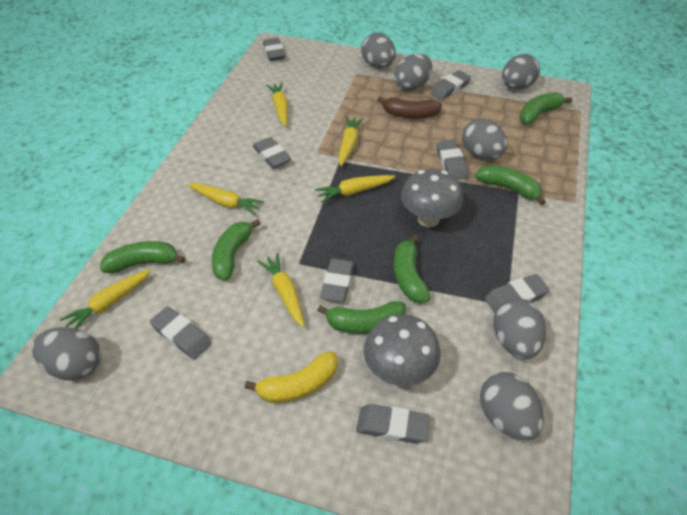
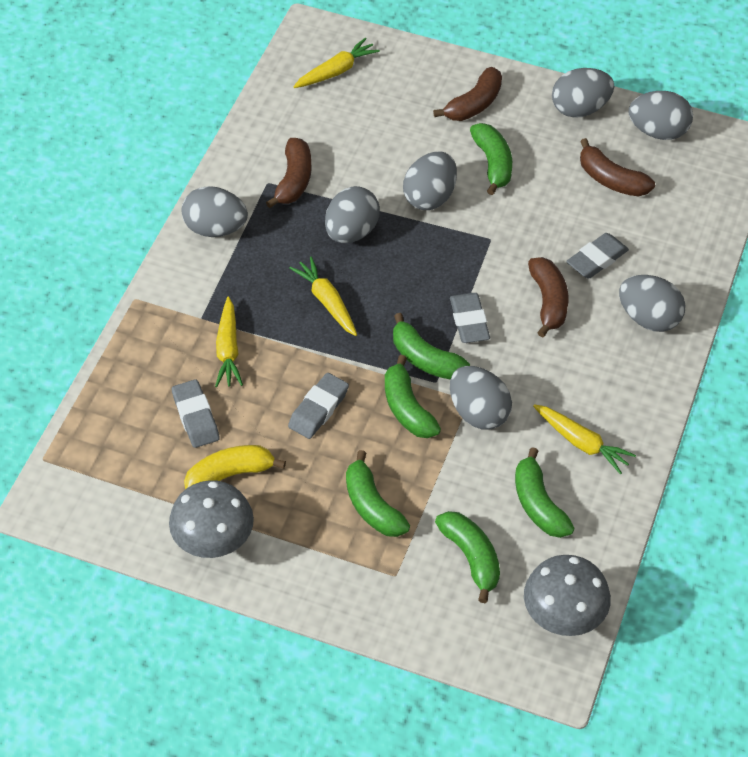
brown banana: 1 -> 4
grey eraser: 8 -> 4
yellow carrot: 6 -> 4

